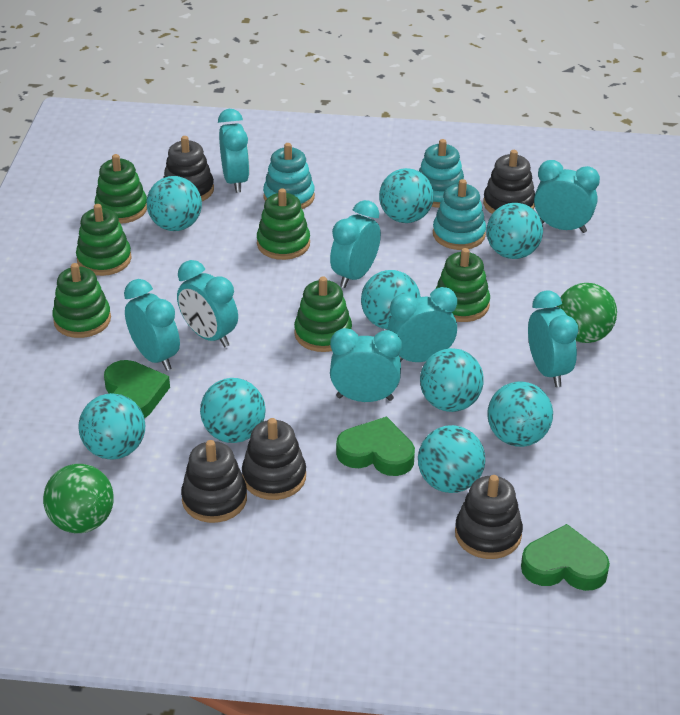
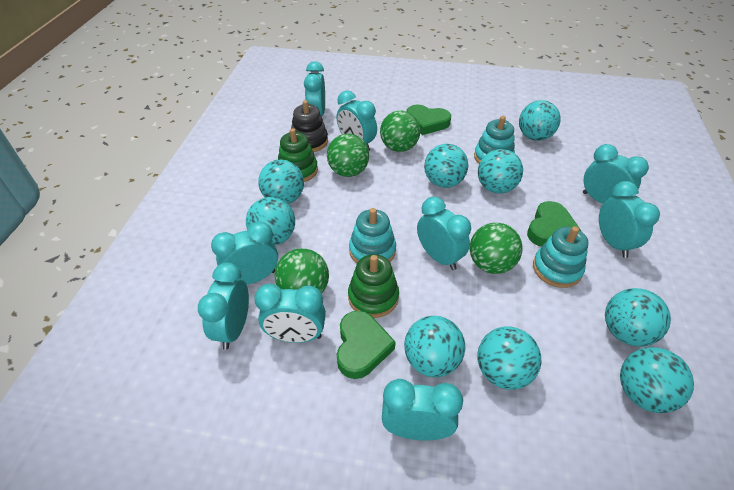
black stacking toy: 5 -> 1
green ball: 2 -> 4
green stacking toy: 6 -> 2
turquoise clock: 8 -> 9

